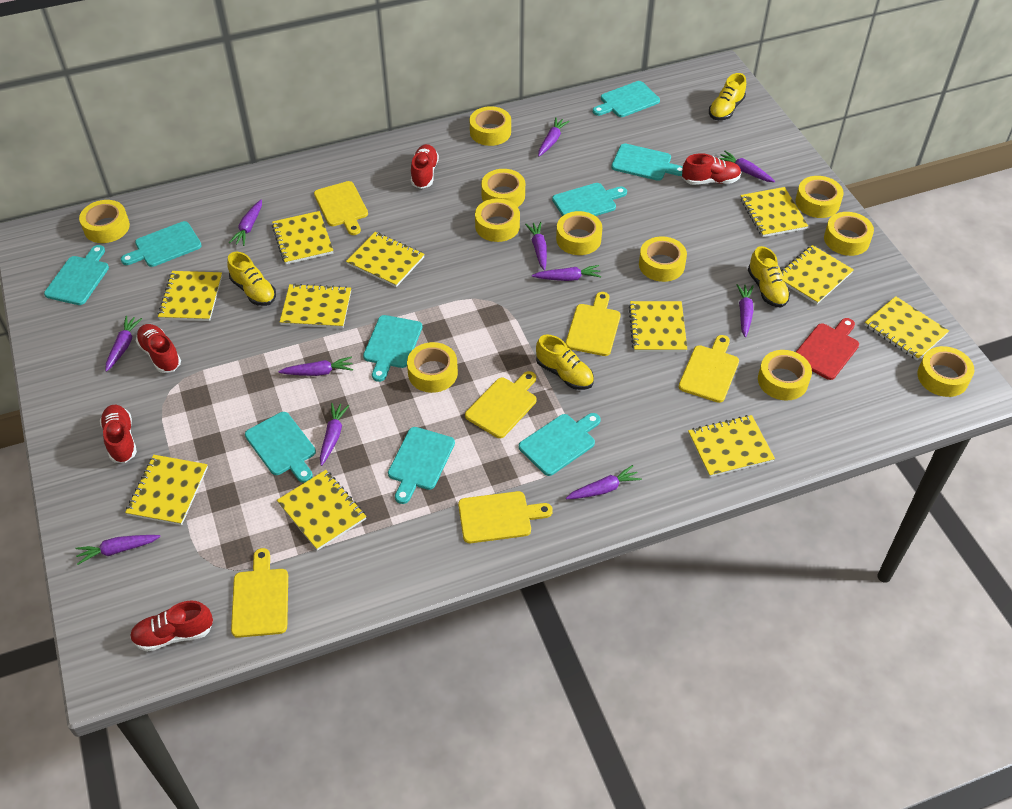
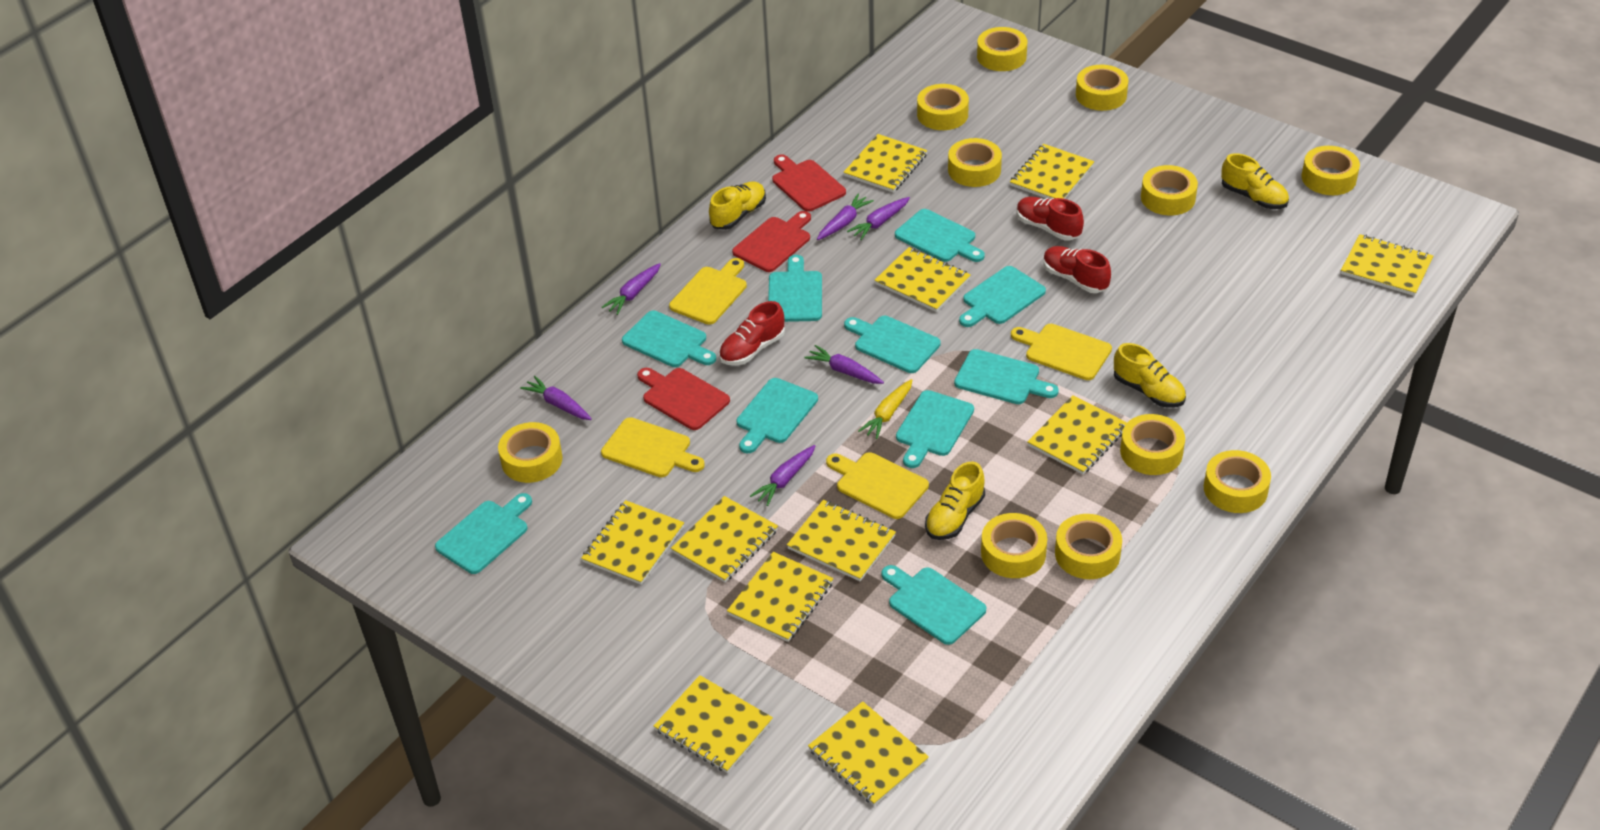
purple carrot: 11 -> 6
red cutting board: 1 -> 3
red shoe: 5 -> 3
turquoise cutting board: 9 -> 10
yellow carrot: 0 -> 1
yellow cutting board: 6 -> 4

